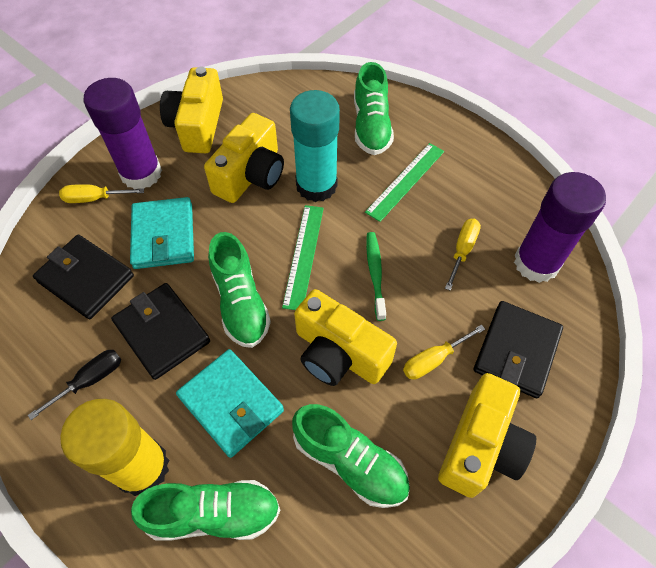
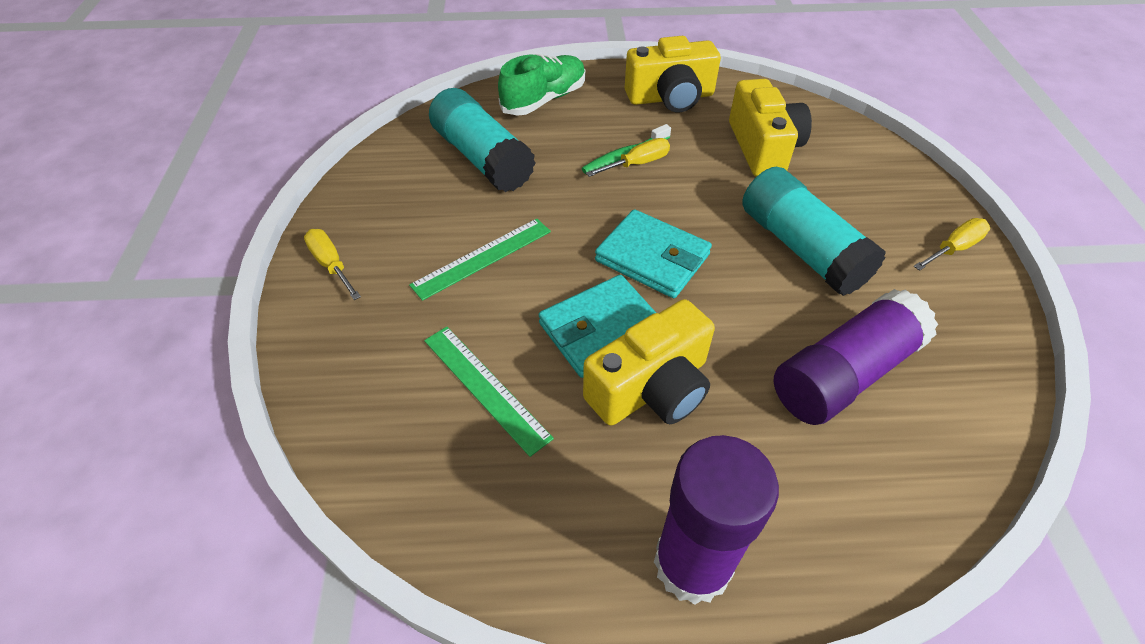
black screwdriver: 1 -> 0
black wallet: 3 -> 0
green shoe: 4 -> 1
turquoise glue stick: 1 -> 2
yellow camera: 4 -> 3
yellow glue stick: 1 -> 0

